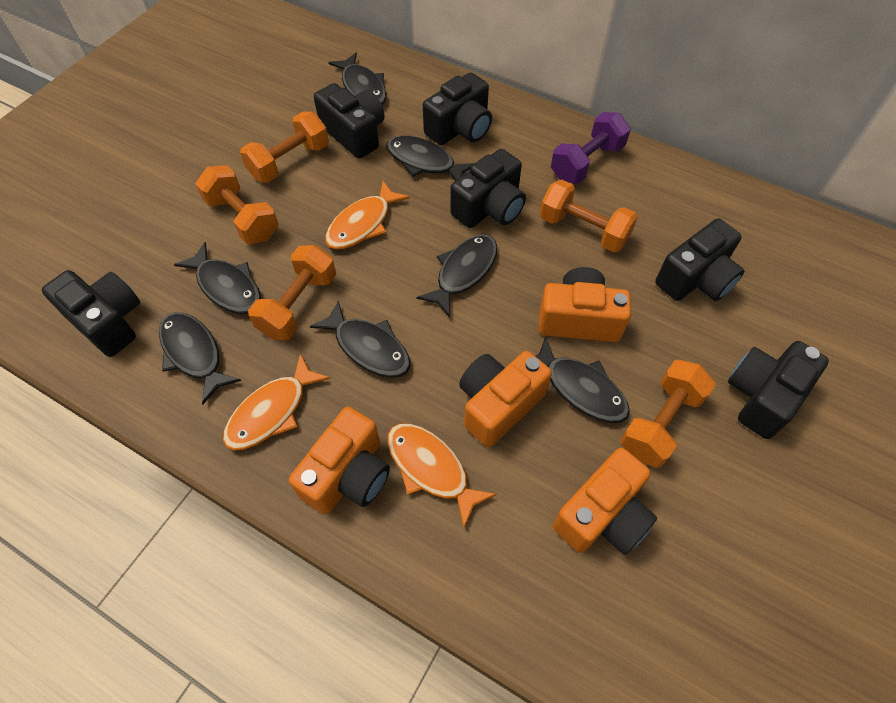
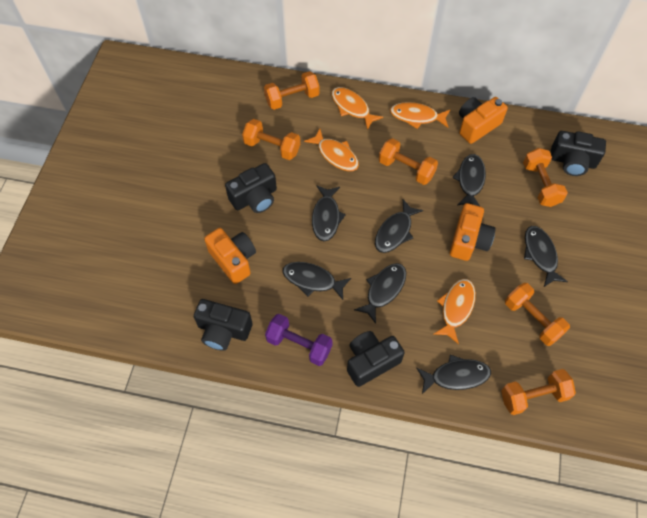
black camera: 6 -> 4
orange camera: 4 -> 3
orange dumbbell: 5 -> 6
orange fish: 3 -> 4

